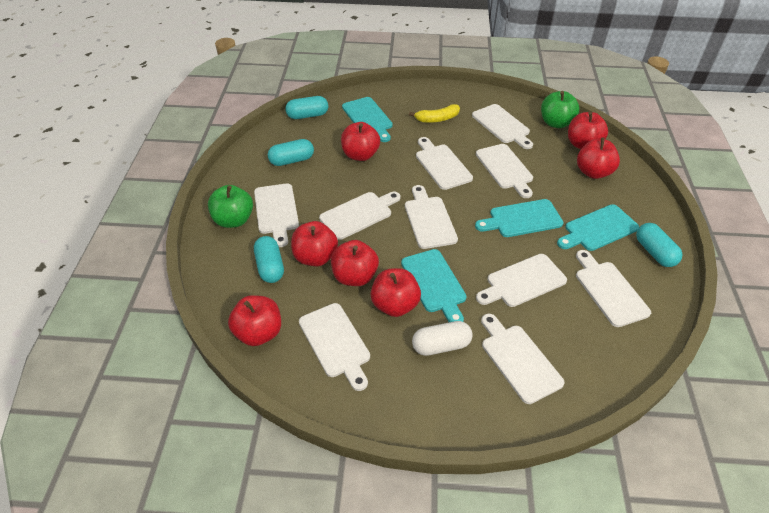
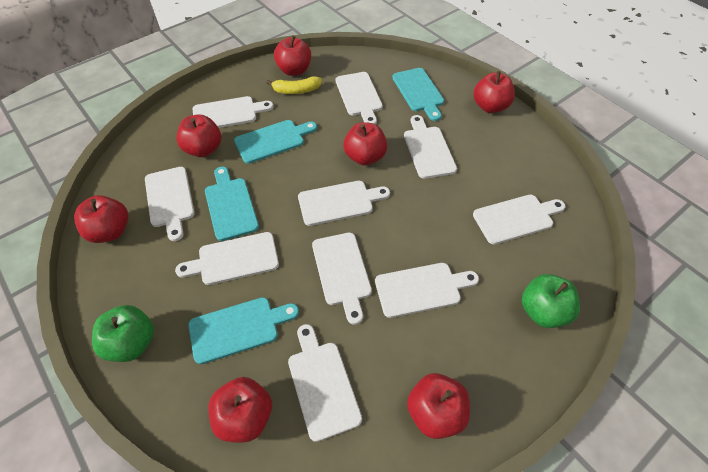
turquoise capsule: 4 -> 0
white capsule: 1 -> 0

